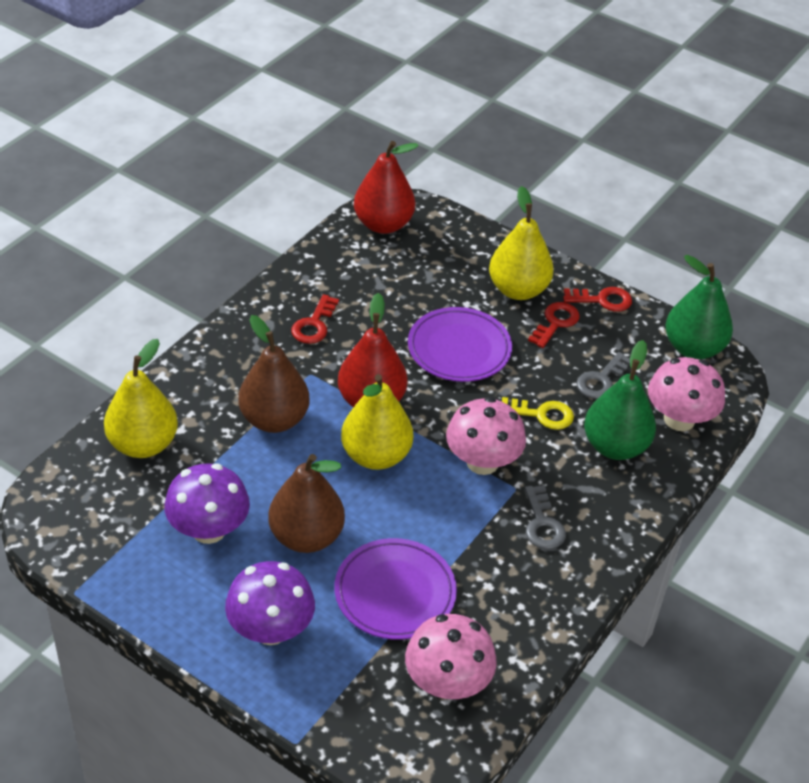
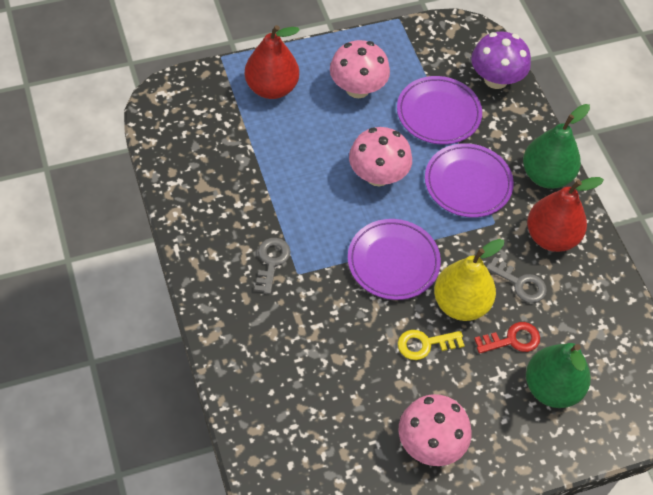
brown pear: 2 -> 0
purple mushroom: 2 -> 1
purple plate: 2 -> 3
red key: 3 -> 1
yellow pear: 3 -> 1

